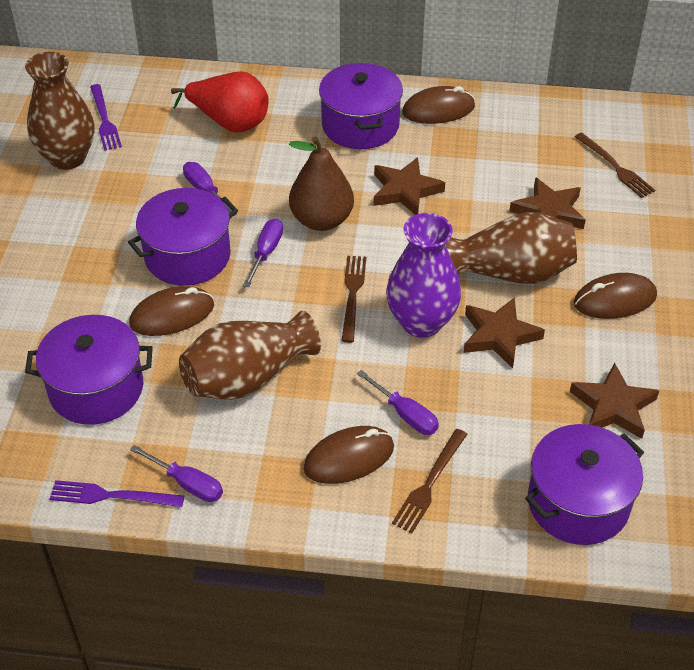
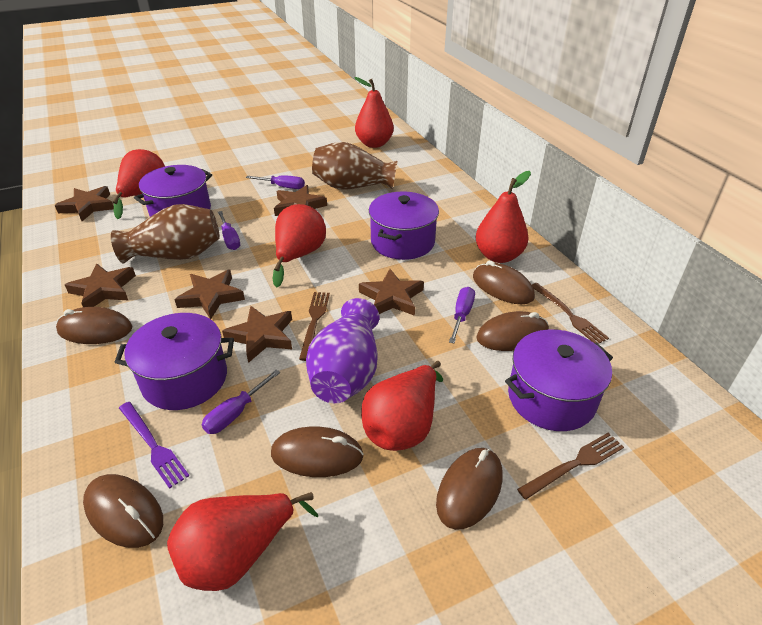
brown mouse: 4 -> 6
brown pear: 1 -> 0
brown star: 4 -> 6
brown vase: 3 -> 2
purple fork: 2 -> 1
red pear: 1 -> 6

